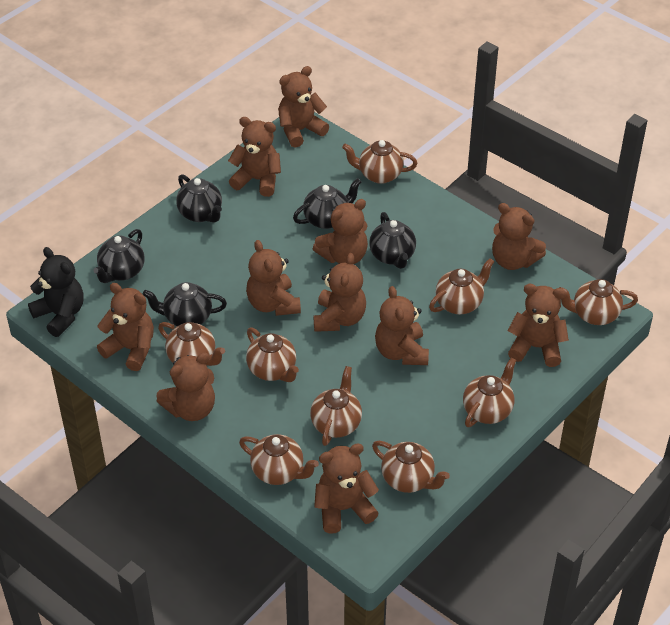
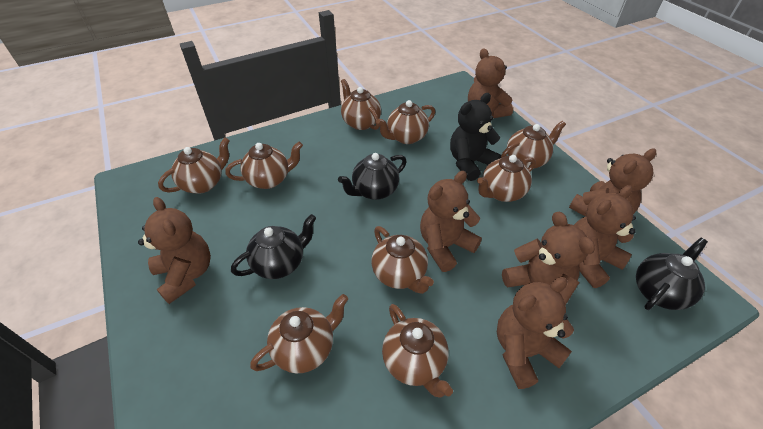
black teapot: 5 -> 3
brown teddy bear: 11 -> 7

